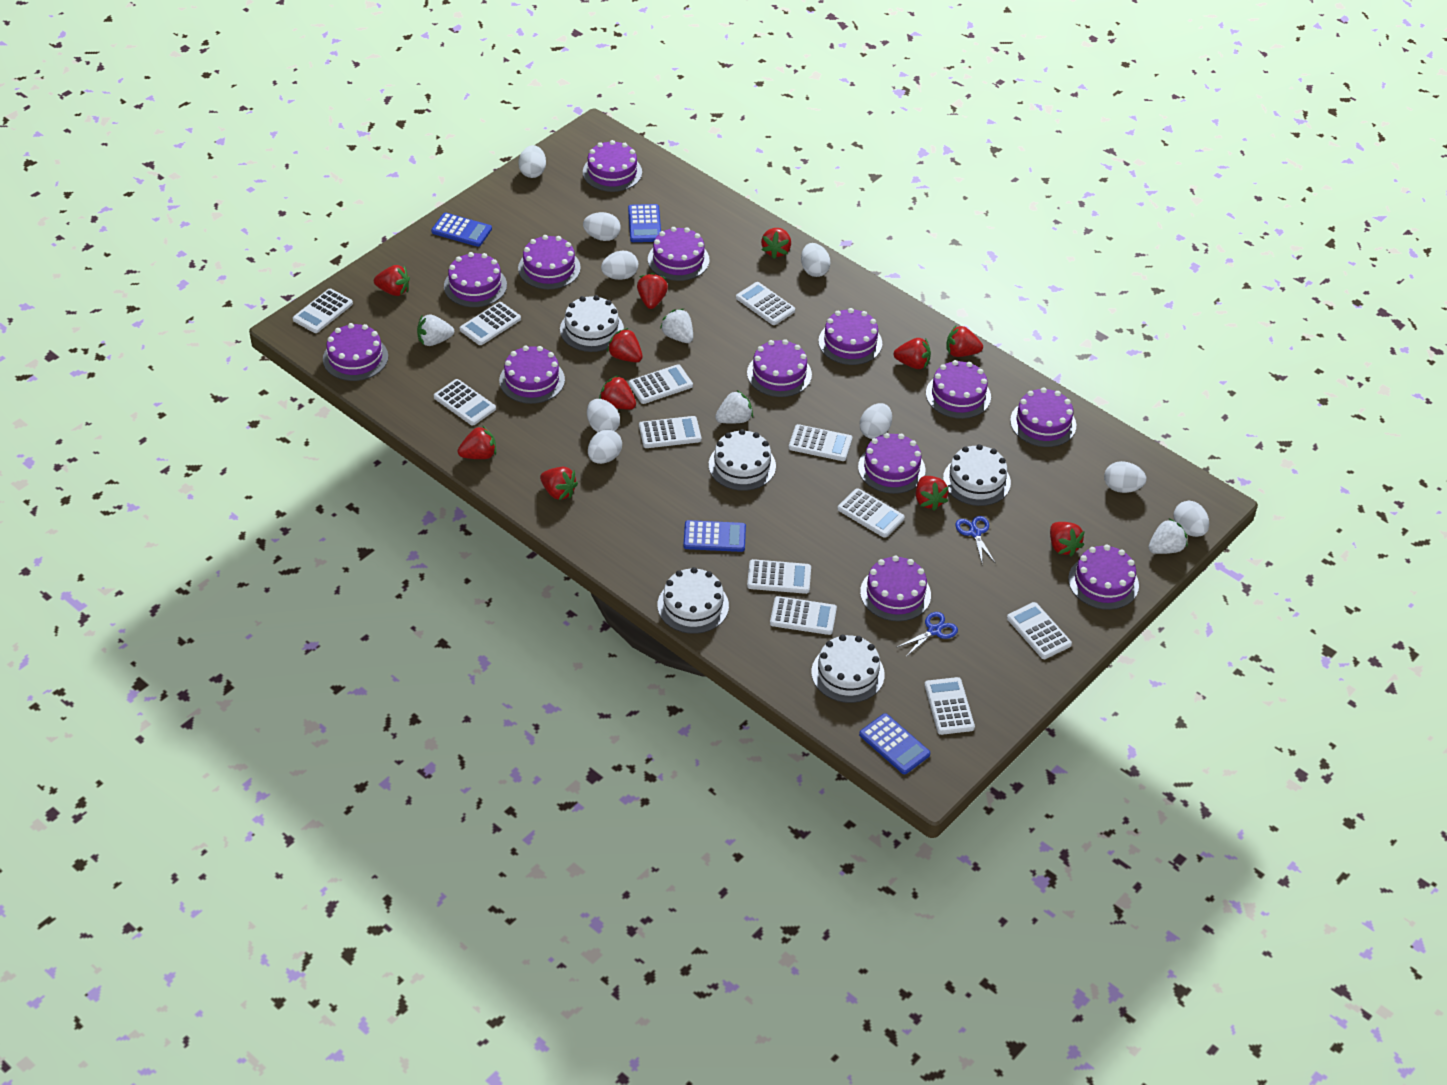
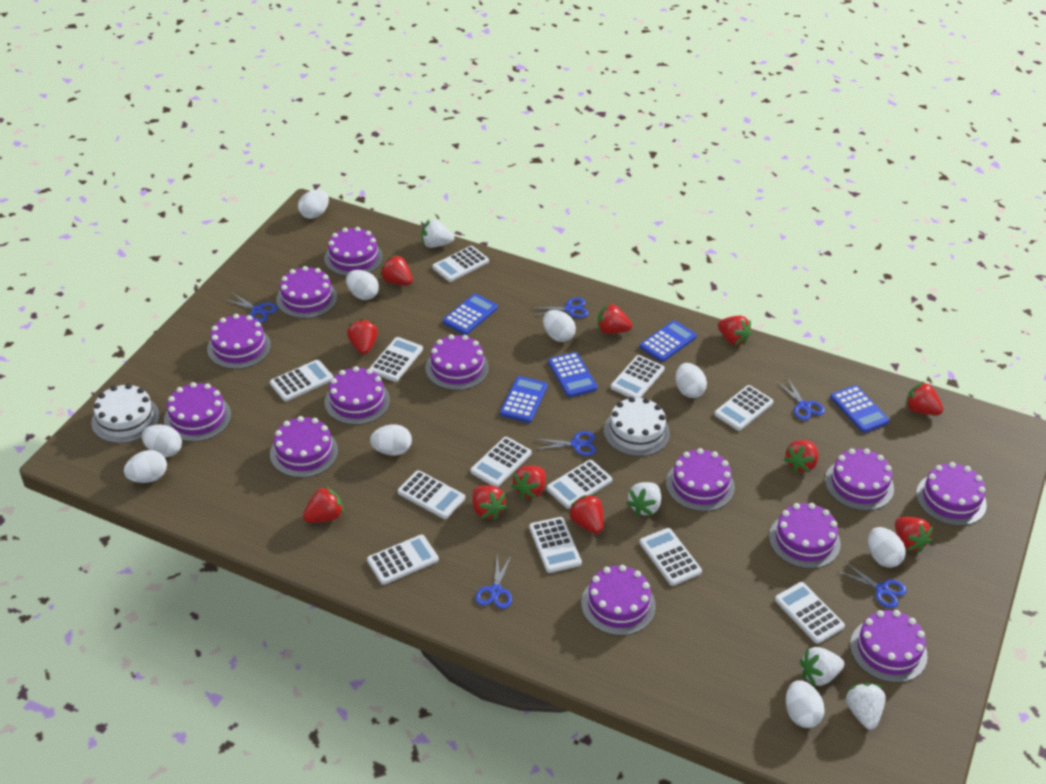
blue calculator: 4 -> 5
blue scissors: 2 -> 6
white cake: 5 -> 2

